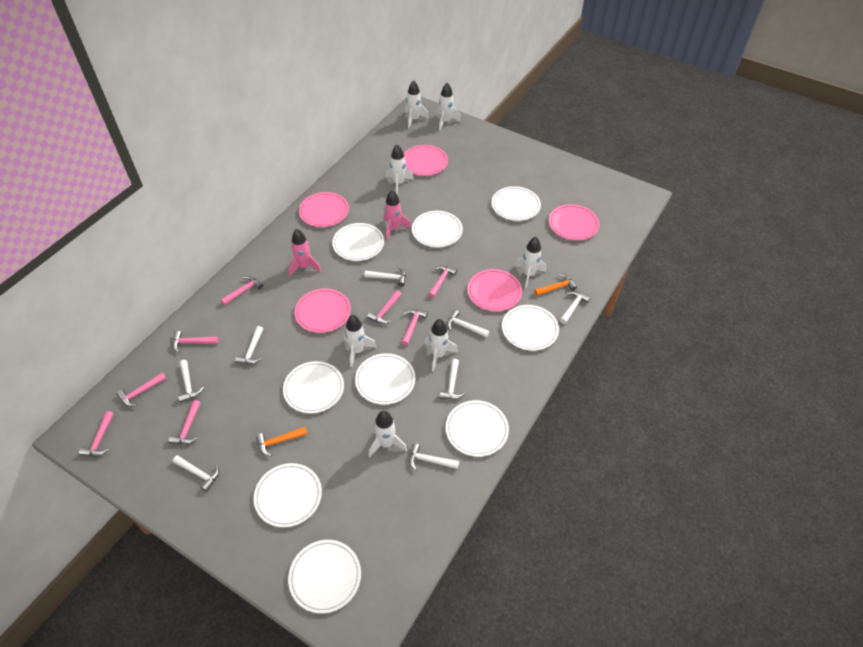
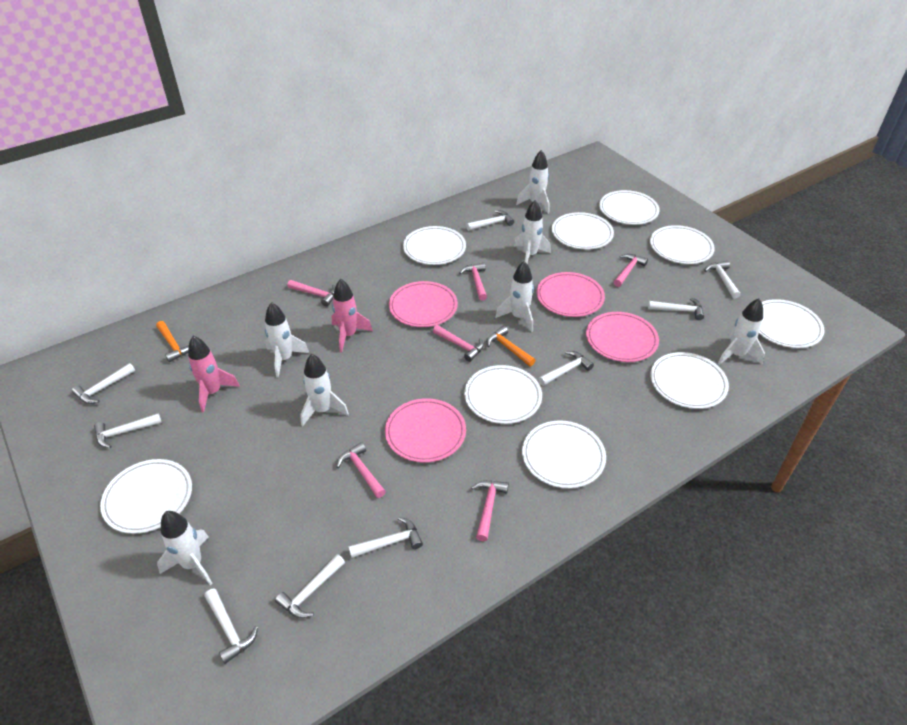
pink hammer: 8 -> 6
pink plate: 5 -> 4
white hammer: 8 -> 9

